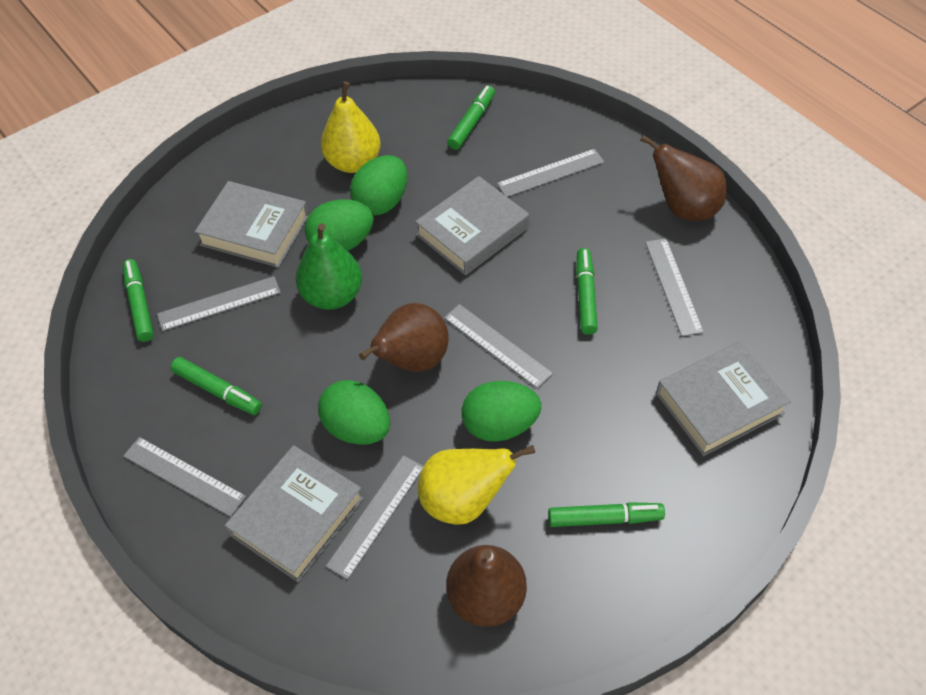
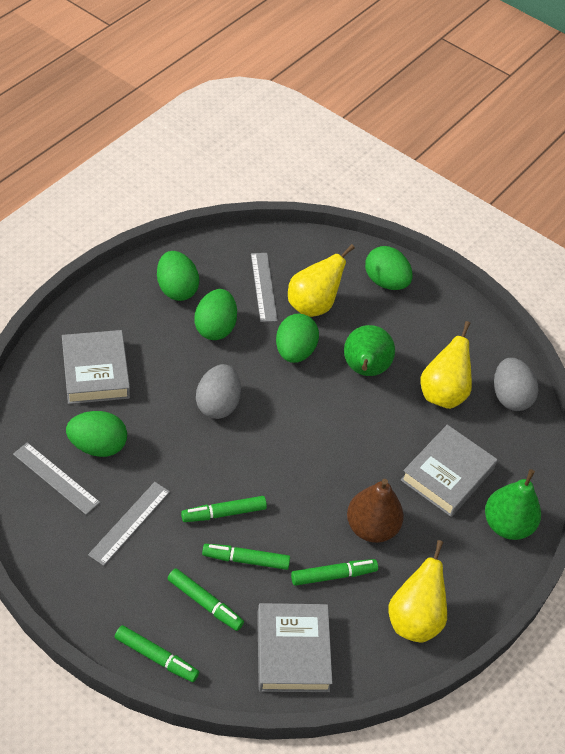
brown pear: 3 -> 1
green egg: 4 -> 5
green pear: 1 -> 2
grey book: 4 -> 3
grey egg: 0 -> 2
grey ruler: 6 -> 3
yellow pear: 2 -> 3

